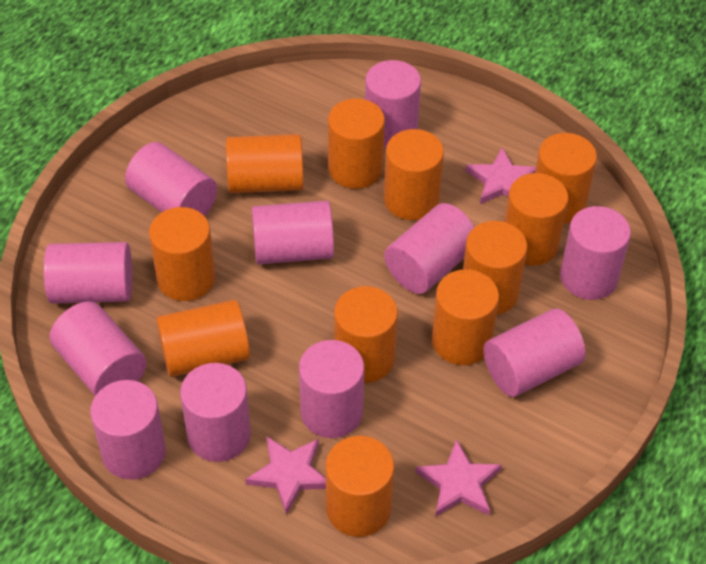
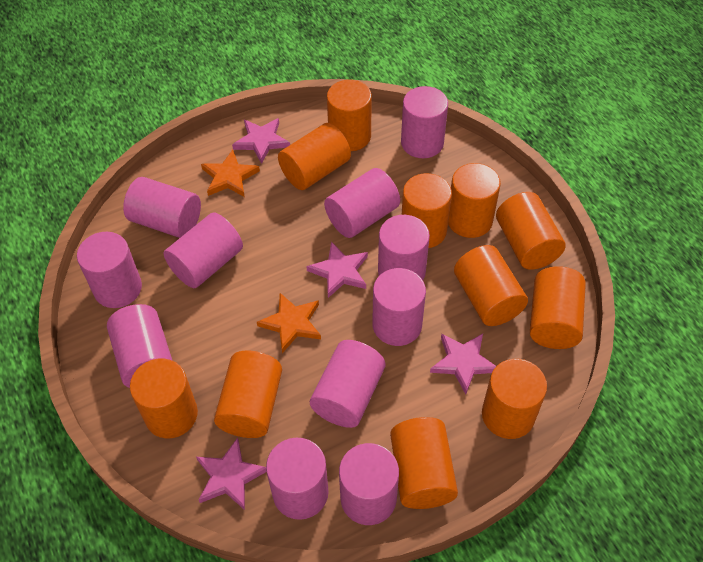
orange star: 0 -> 2
pink star: 3 -> 4

